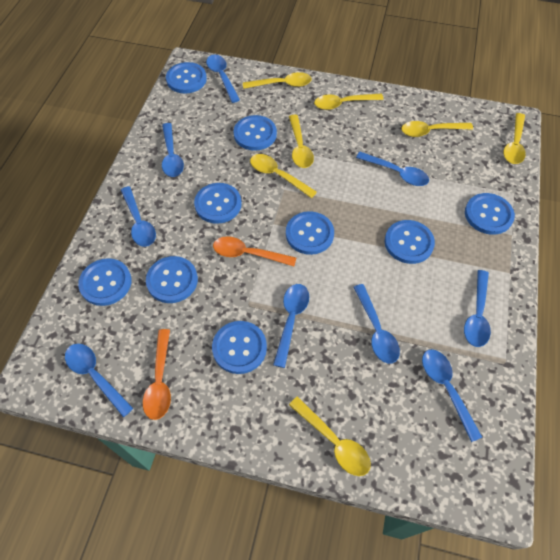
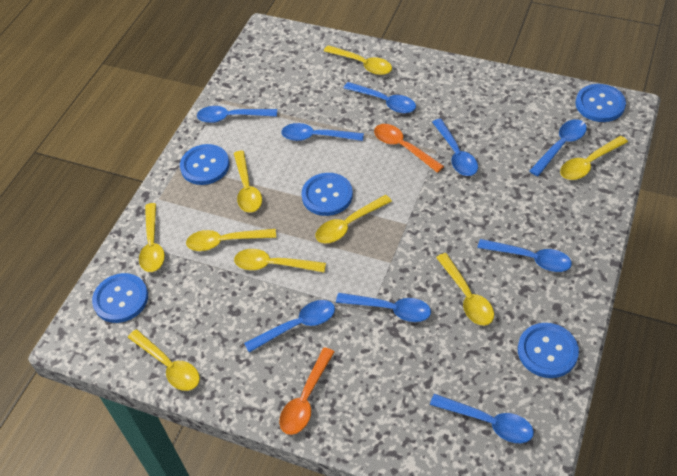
blue button: 9 -> 5
yellow spoon: 7 -> 9

